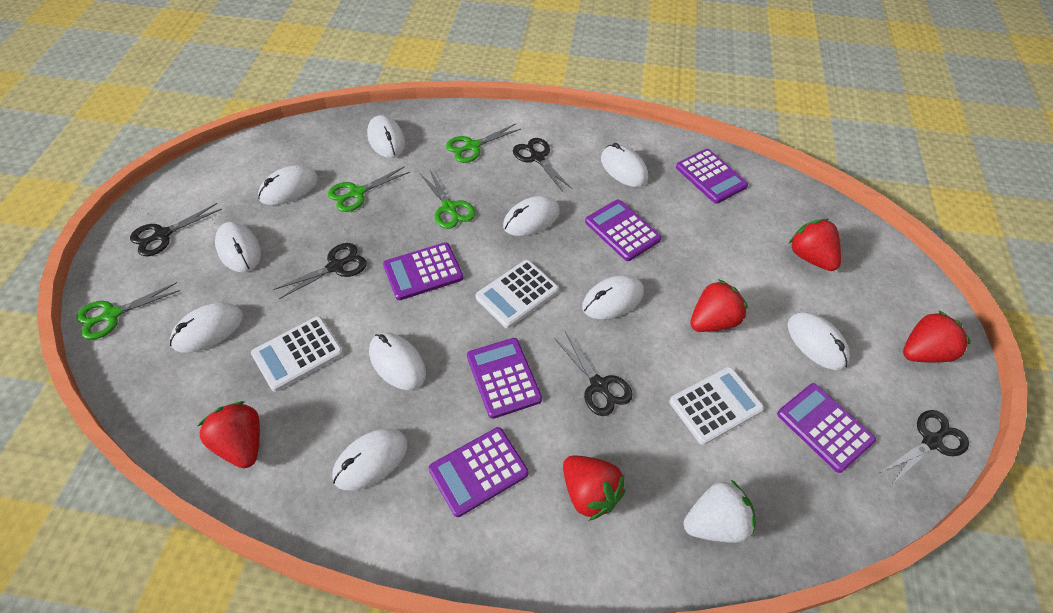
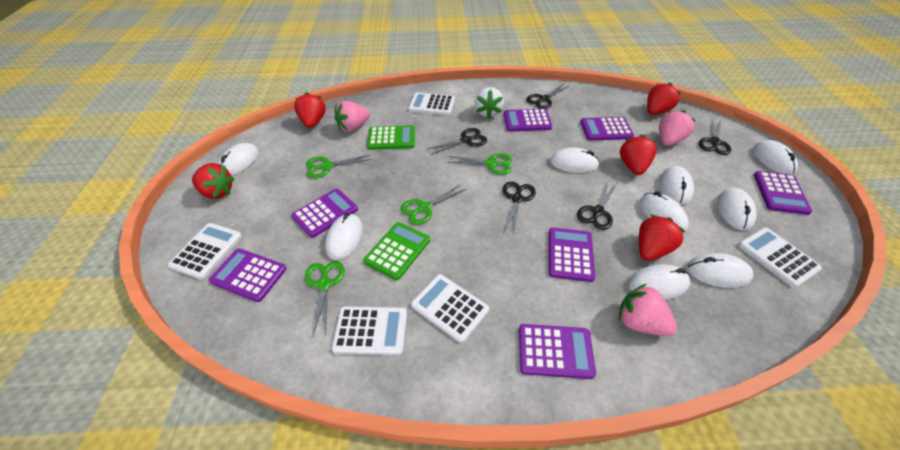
green calculator: 0 -> 2
pink strawberry: 0 -> 3
purple calculator: 6 -> 7
white calculator: 3 -> 5
white mouse: 10 -> 9

